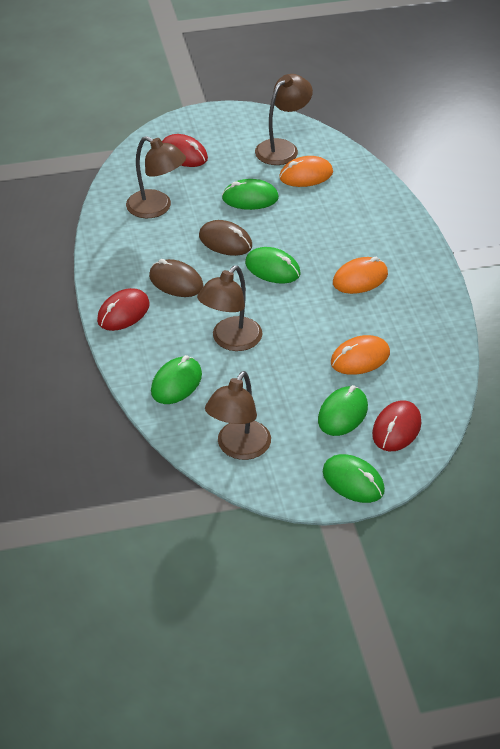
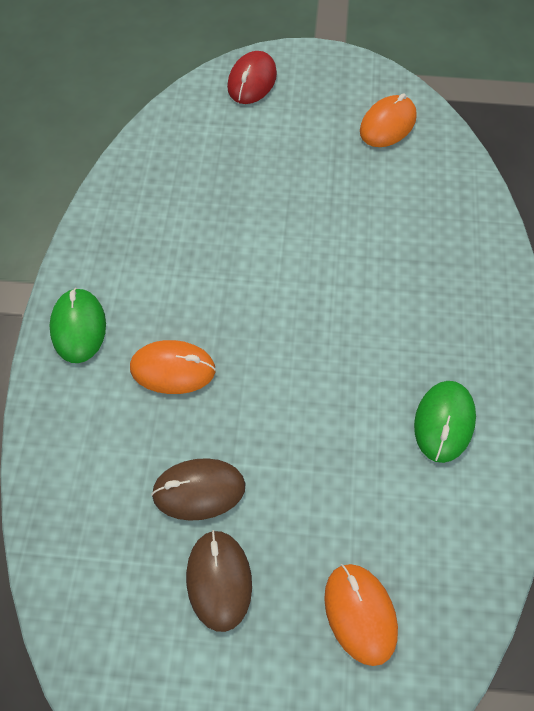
brown lamp: 4 -> 0
green mouse: 5 -> 2
red mouse: 3 -> 1

